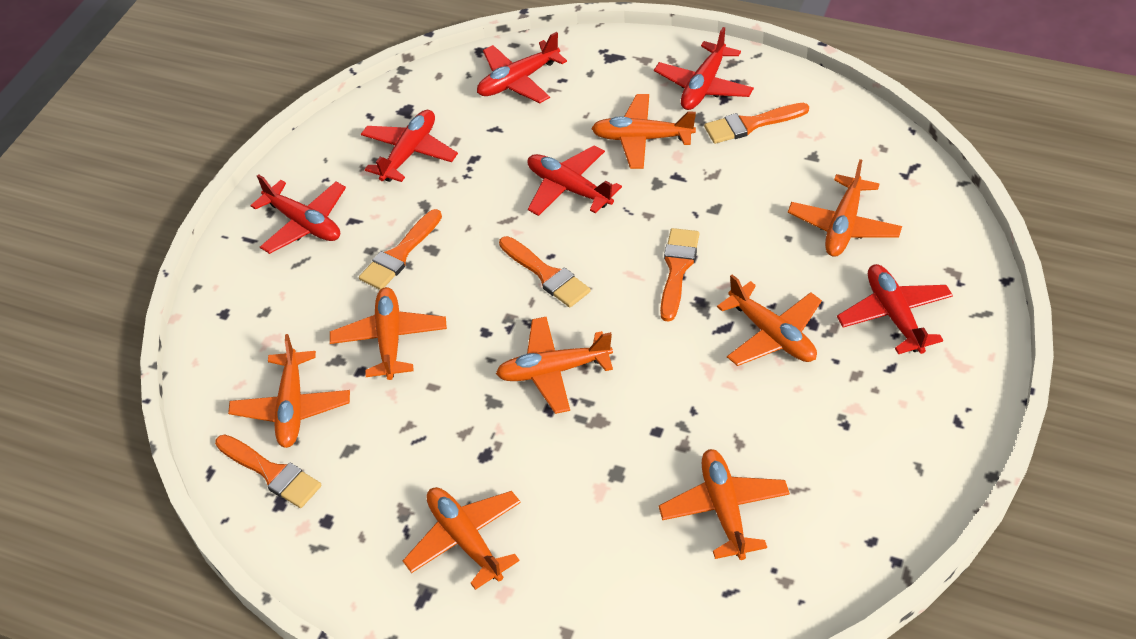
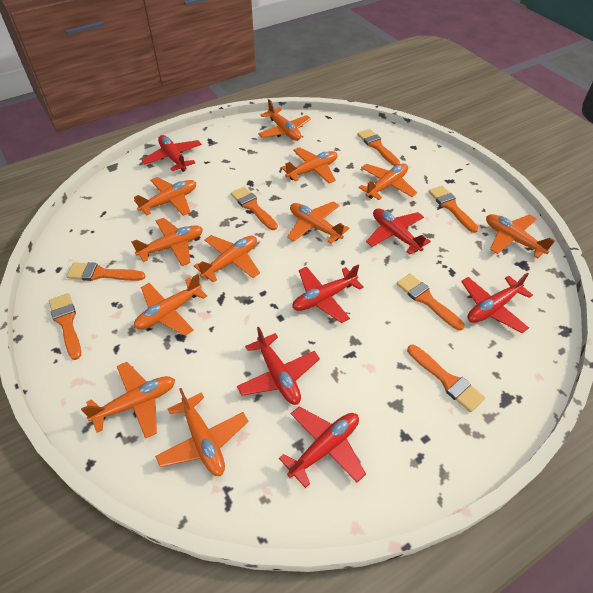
orange brush: 5 -> 7
orange plane: 8 -> 11

